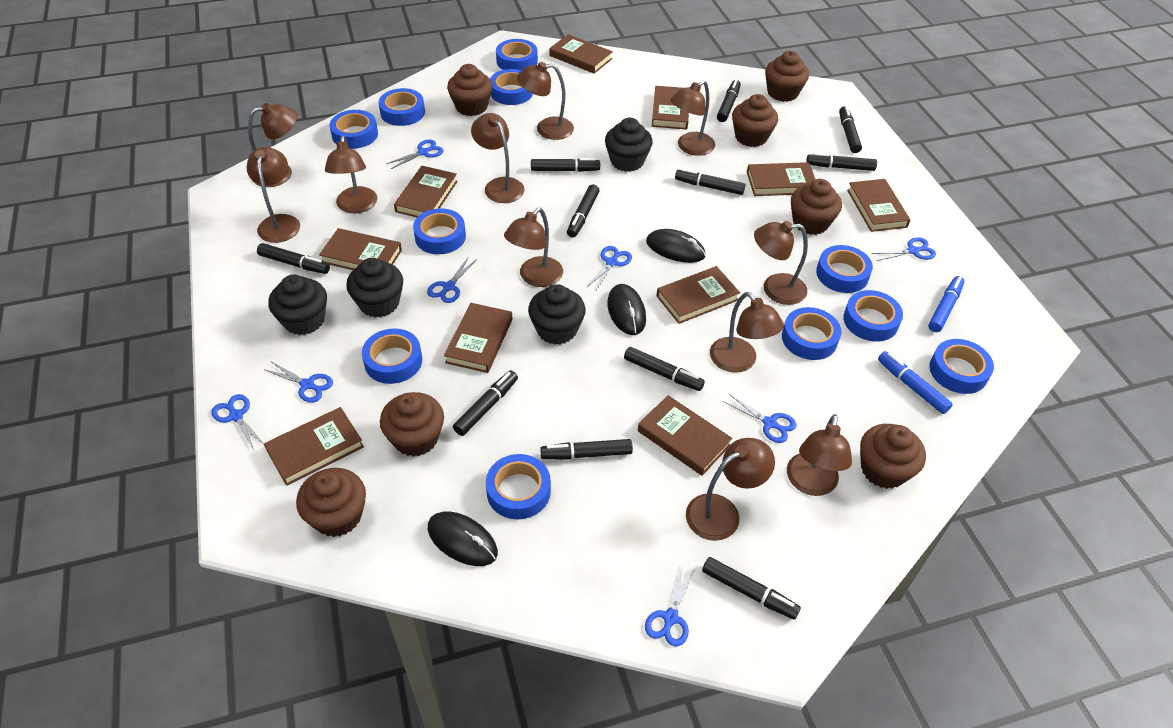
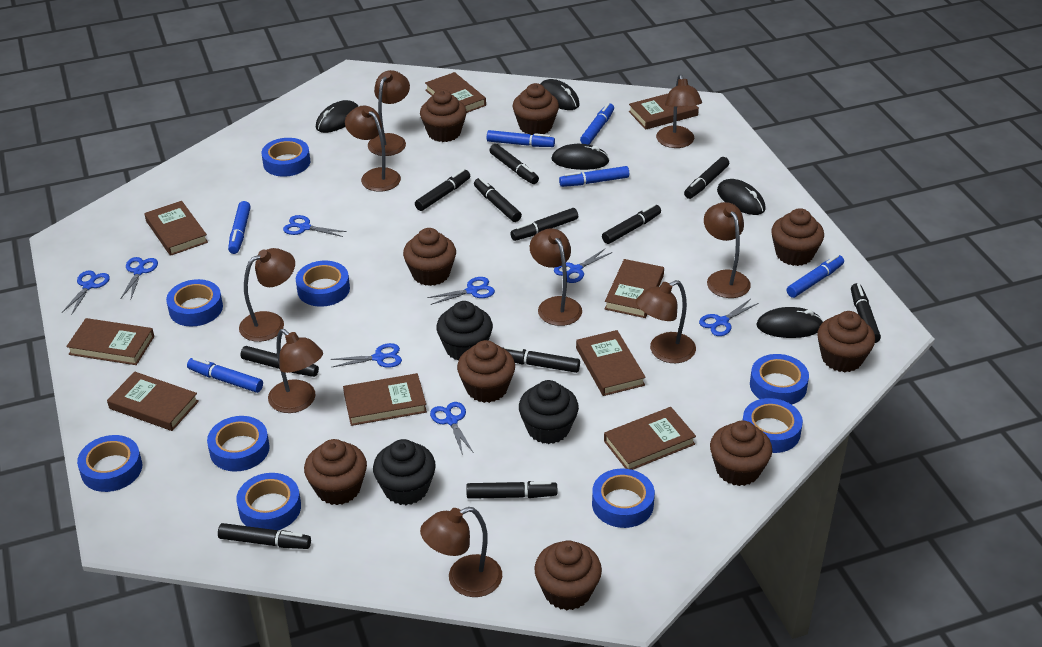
black cupcake: 4 -> 3
black mouse: 3 -> 5
blue marker: 2 -> 6
blue tape: 11 -> 9
brown book: 10 -> 9
brown cupcake: 7 -> 9
brown lamp: 11 -> 9

